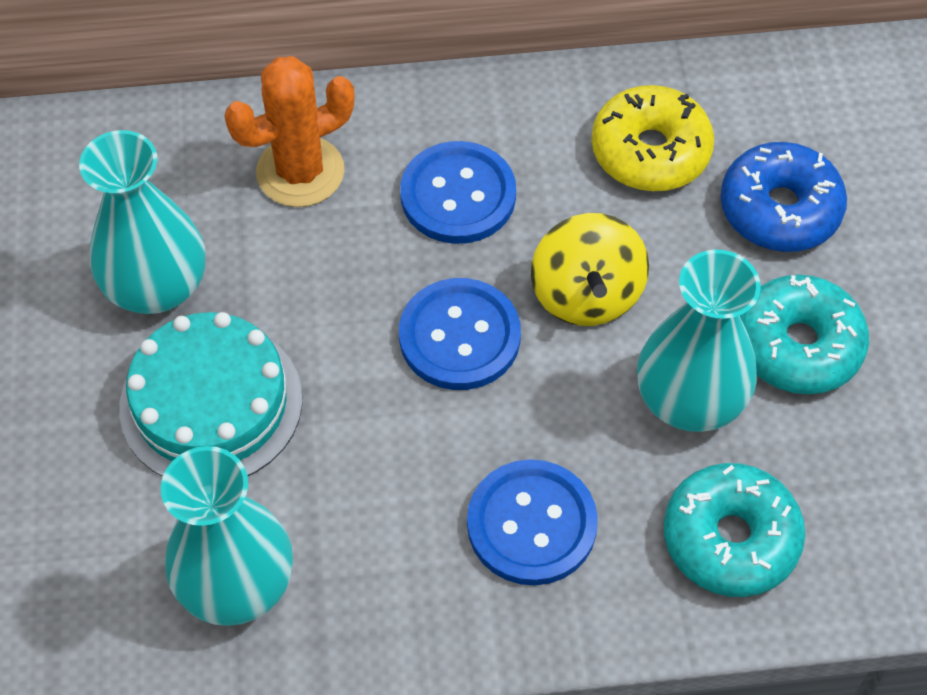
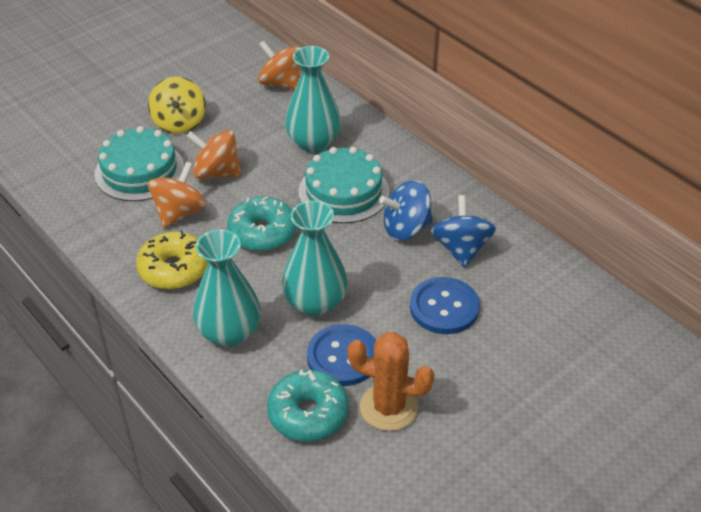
blue button: 3 -> 2
blue donut: 1 -> 0
blue spinning top: 0 -> 2
orange spinning top: 0 -> 3
turquoise cake: 1 -> 2

